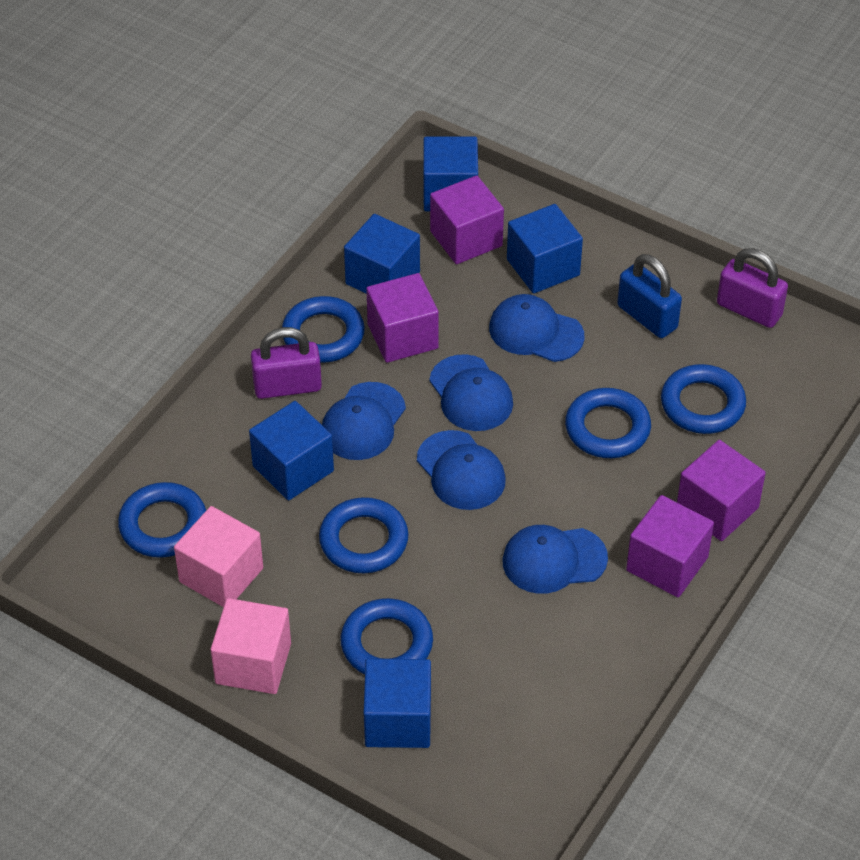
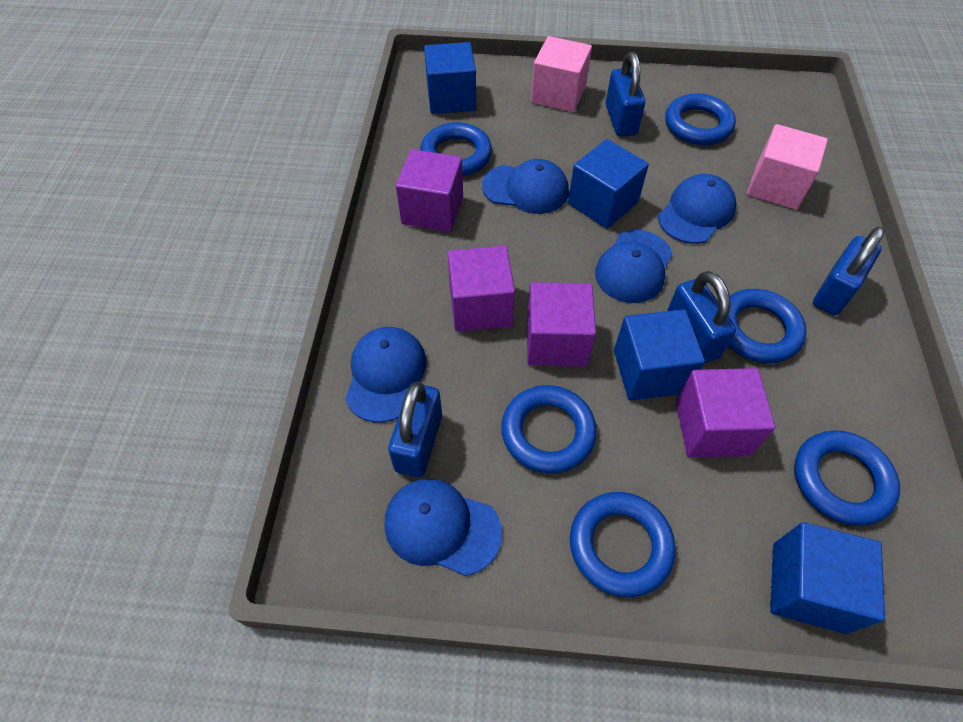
blue cube: 5 -> 4
blue padlock: 1 -> 4
purple padlock: 2 -> 0

